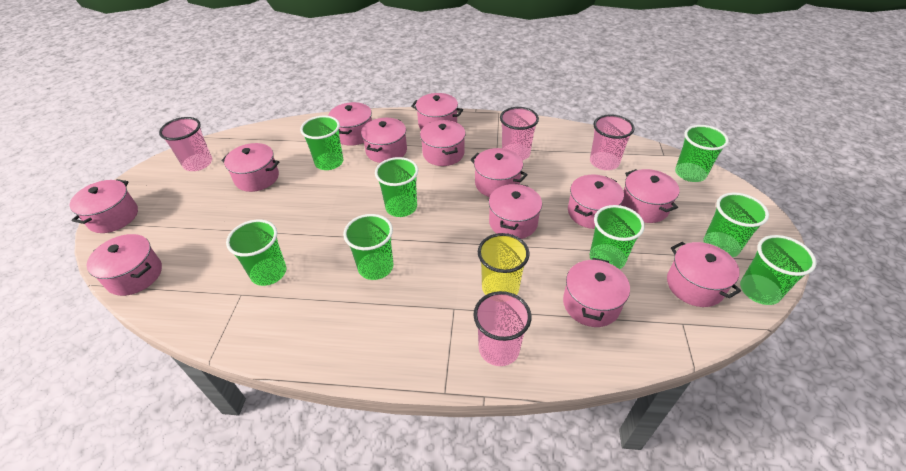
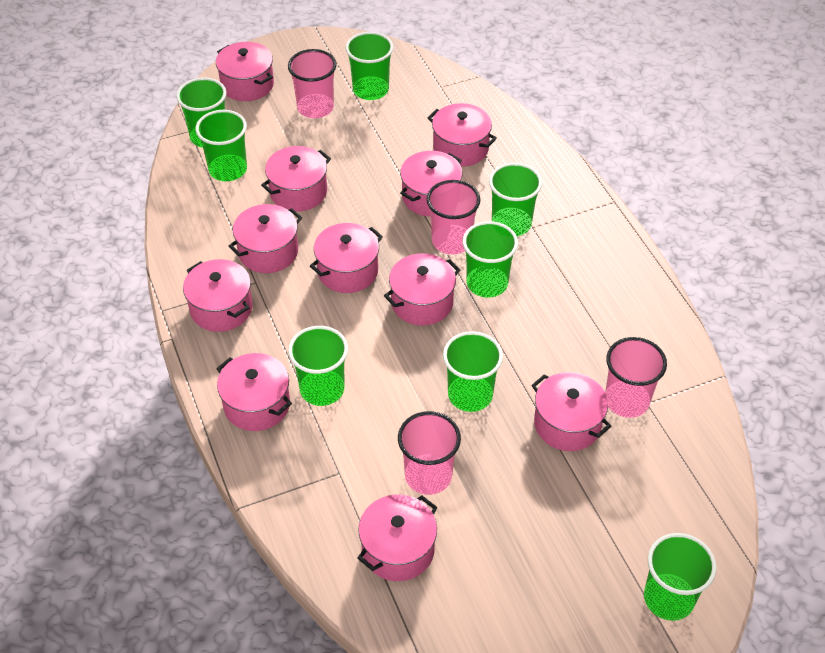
pink pot: 13 -> 11
yellow cup: 1 -> 0

